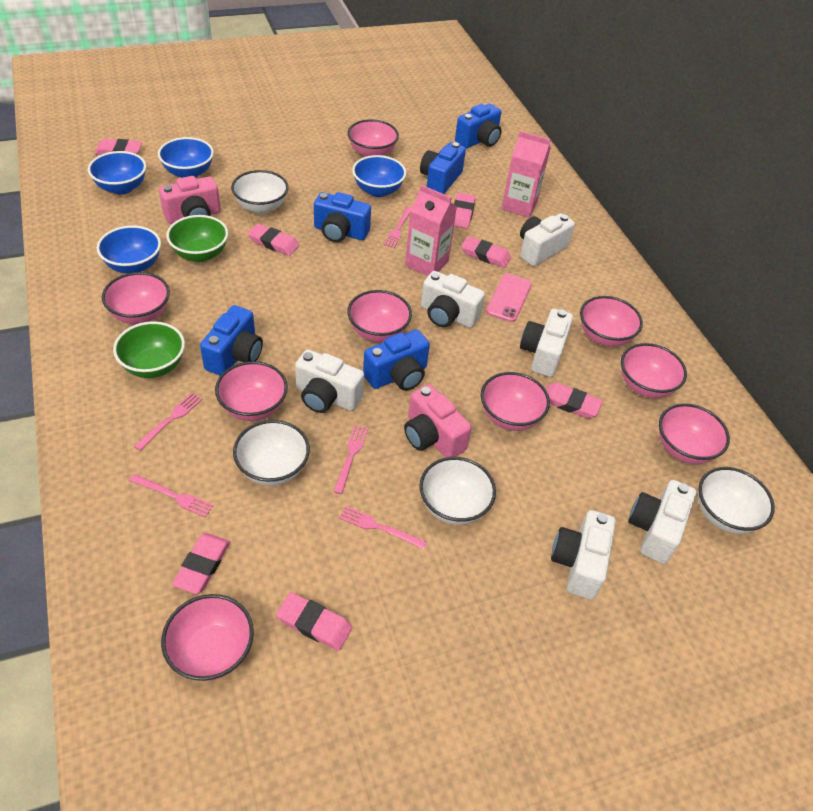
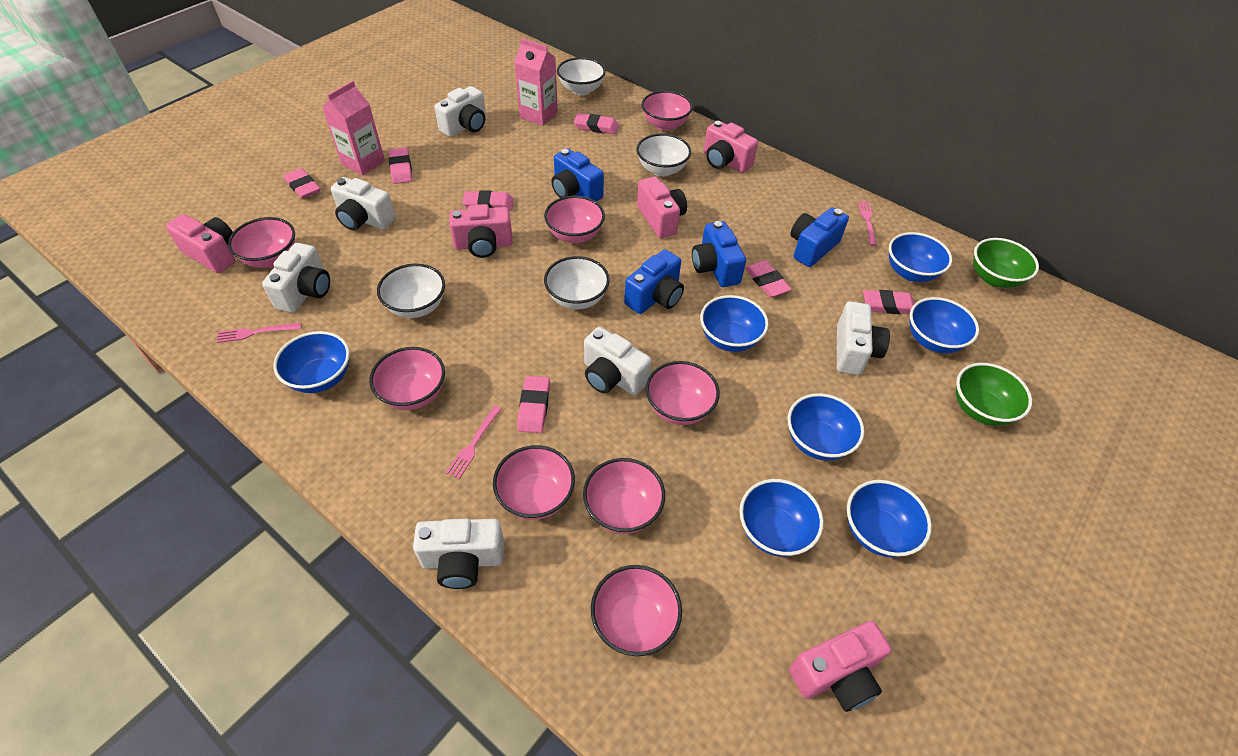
blue bowl: 4 -> 7
blue camera: 5 -> 4
pink bowl: 9 -> 8
pink camera: 2 -> 5
pink fork: 5 -> 3
pink phone: 1 -> 0

